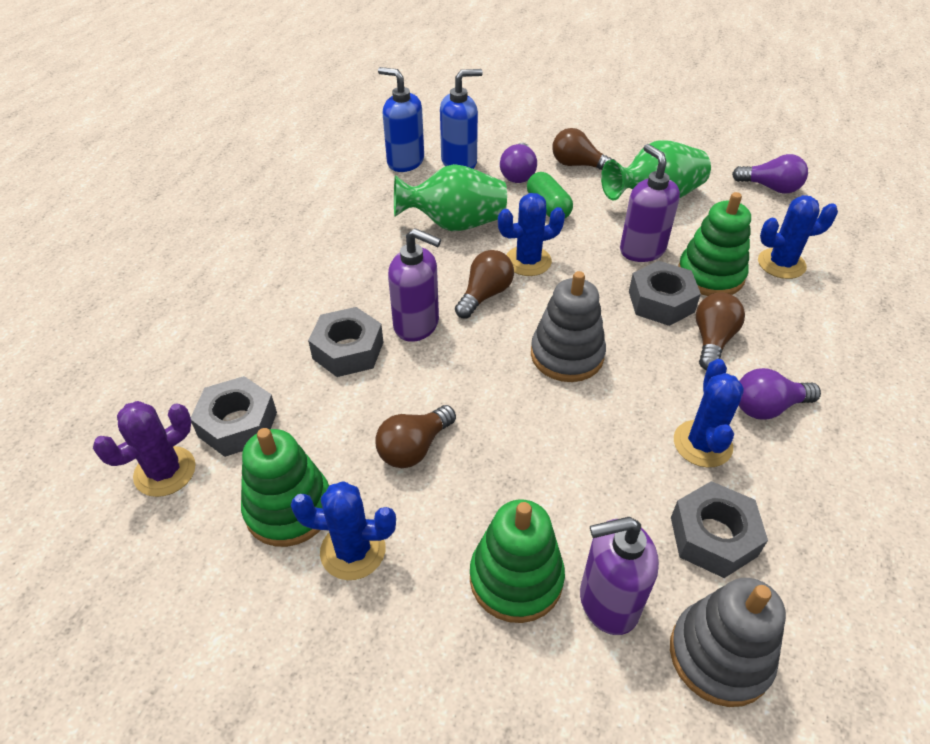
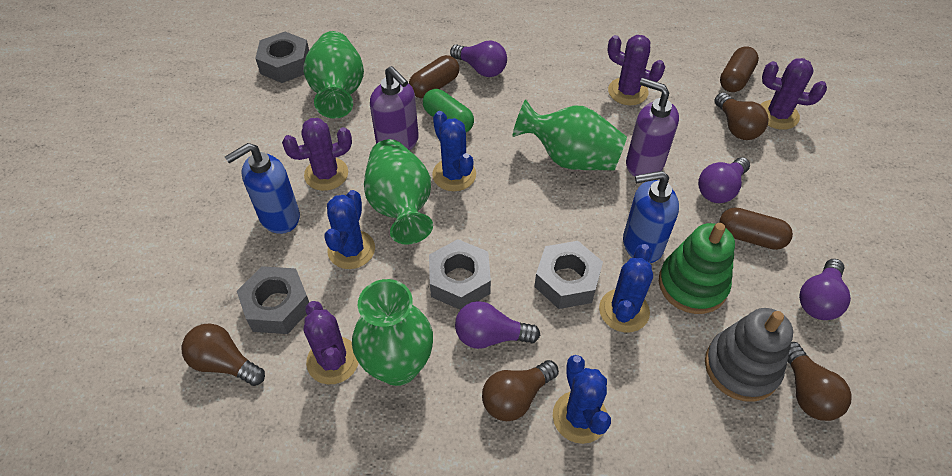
brown capsule: 0 -> 3
green stacking toy: 3 -> 1
green vase: 2 -> 4
grey stacking toy: 2 -> 1
purple cactus: 1 -> 4
purple light bulb: 3 -> 4
purple soap dispenser: 3 -> 2

